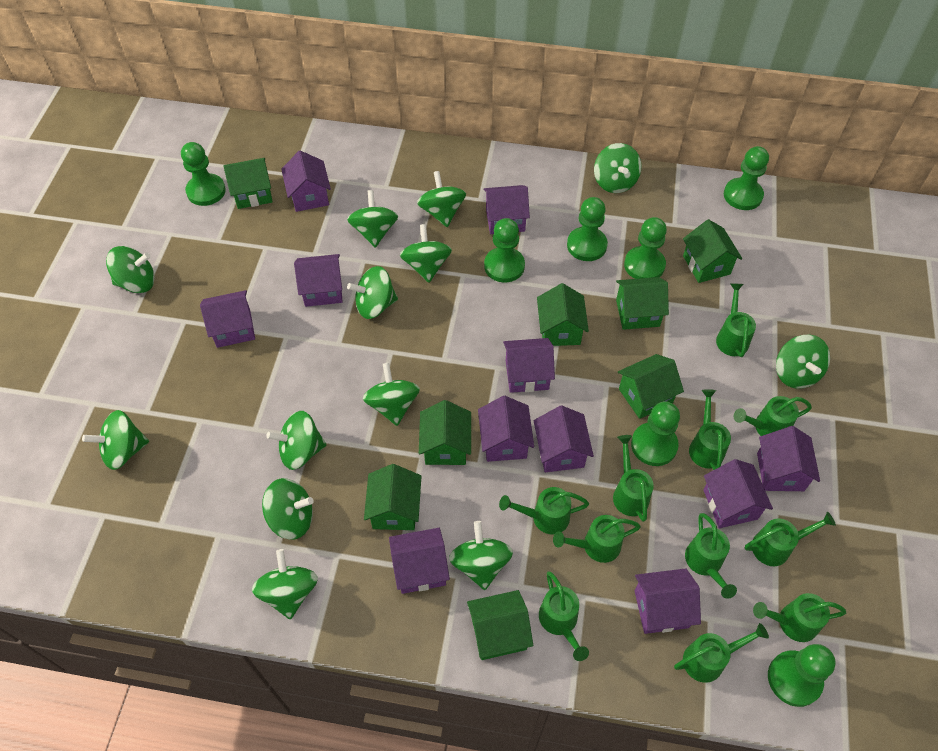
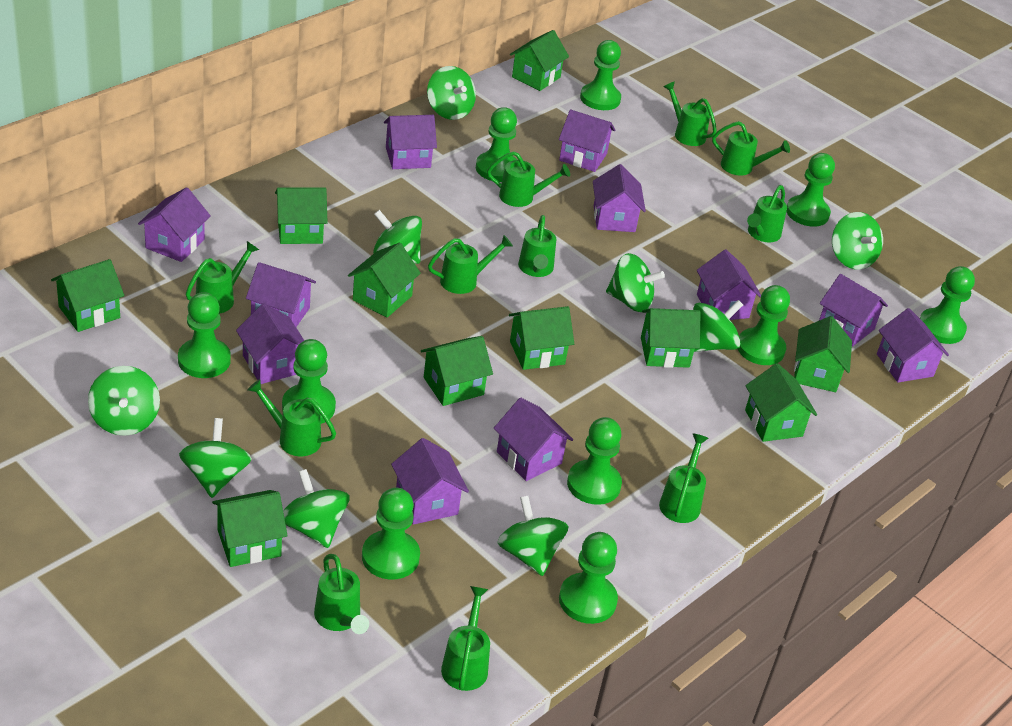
green house: 8 -> 10
green pawn: 7 -> 10
green spinning top: 13 -> 9

